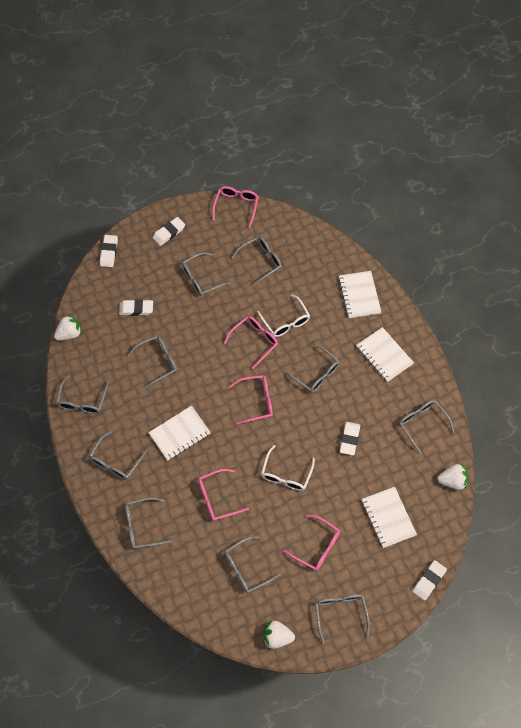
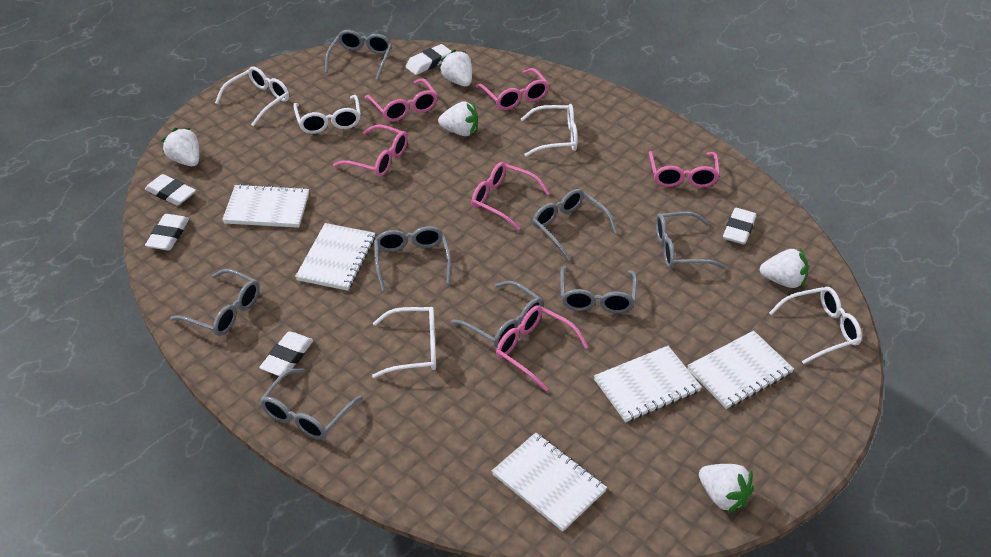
grey glasses: 10 -> 8
pink glasses: 5 -> 6
white glasses: 2 -> 5
white notebook: 4 -> 5
white strawberry: 3 -> 5

